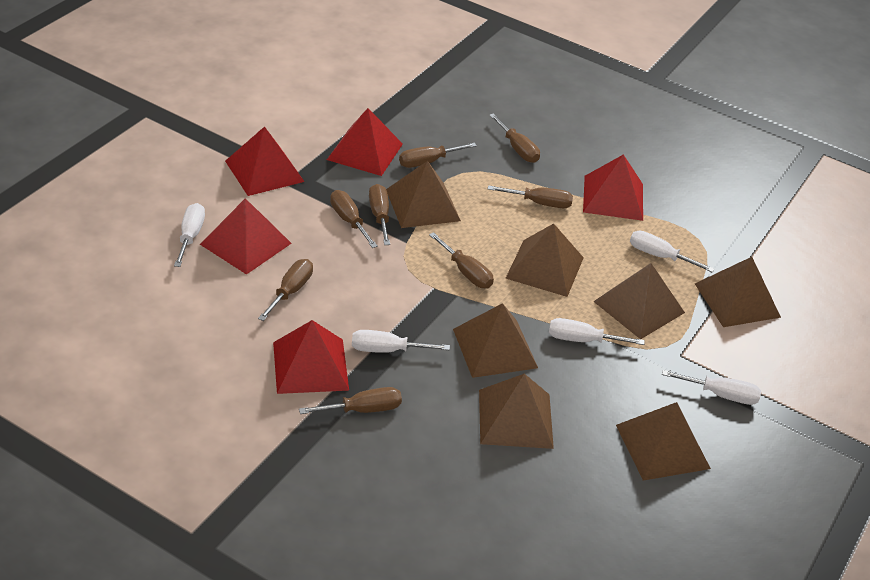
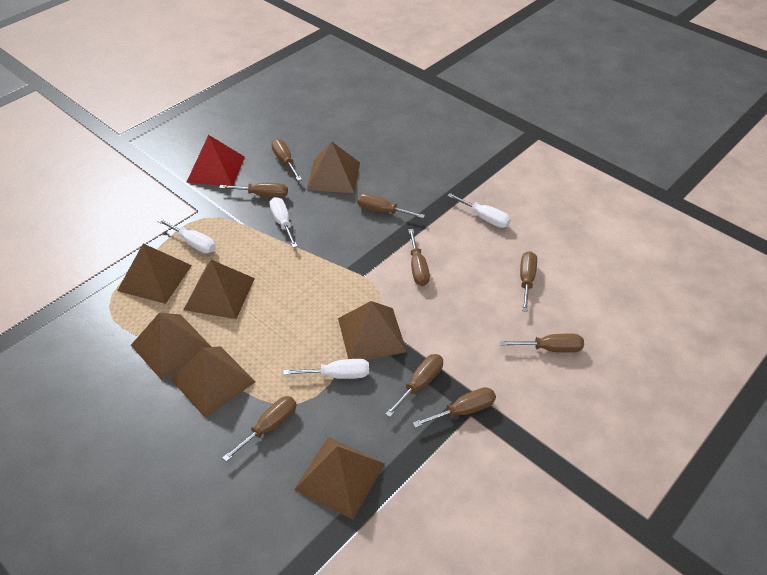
brown screwdriver: 8 -> 9
red pyramid: 5 -> 1
white screwdriver: 5 -> 4

